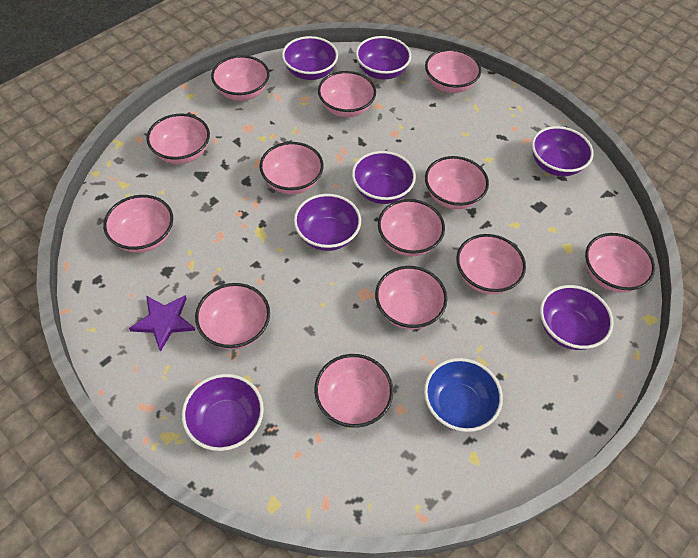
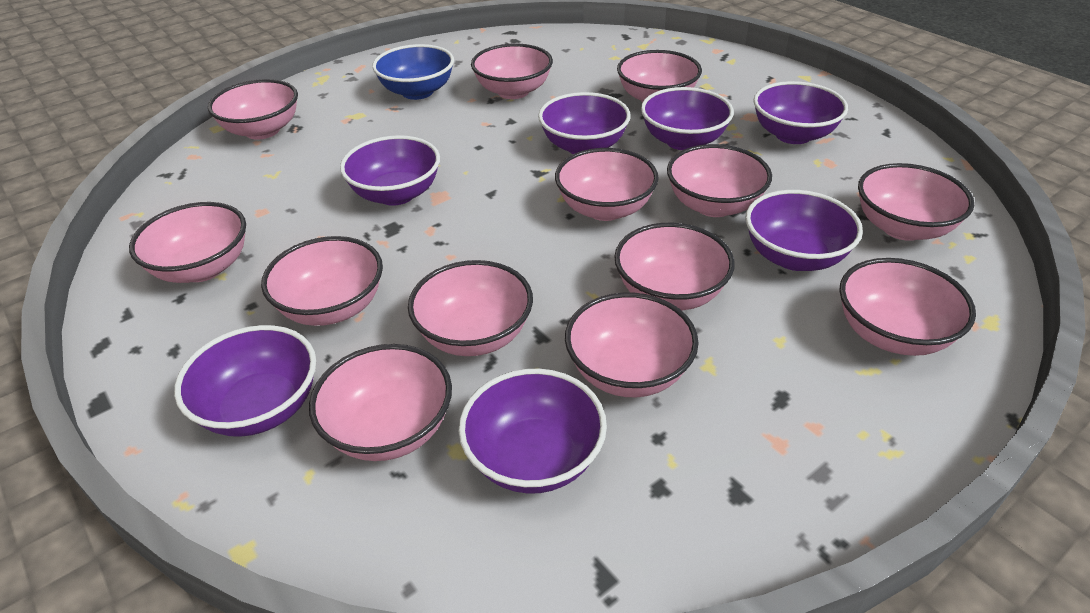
purple star: 1 -> 0

